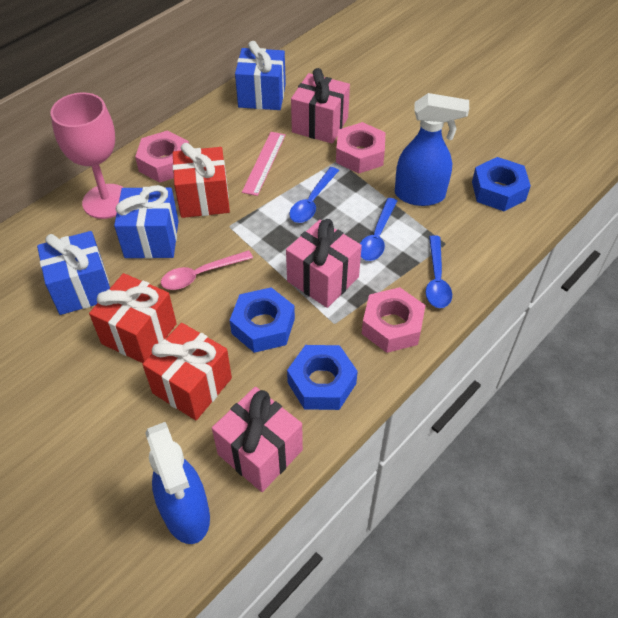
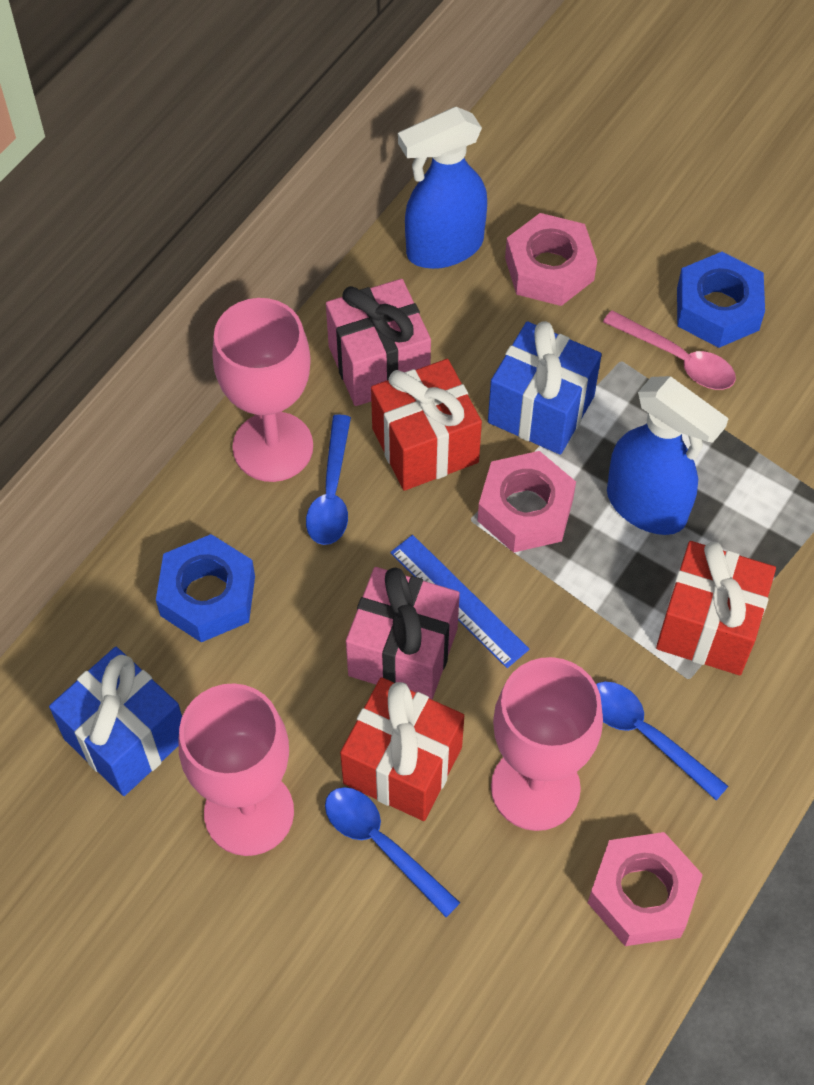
blue gift: 3 -> 2
blue nut: 3 -> 2
blue ruler: 0 -> 1
pink gift: 3 -> 2
pink goblet: 1 -> 3
pink ruler: 1 -> 0

